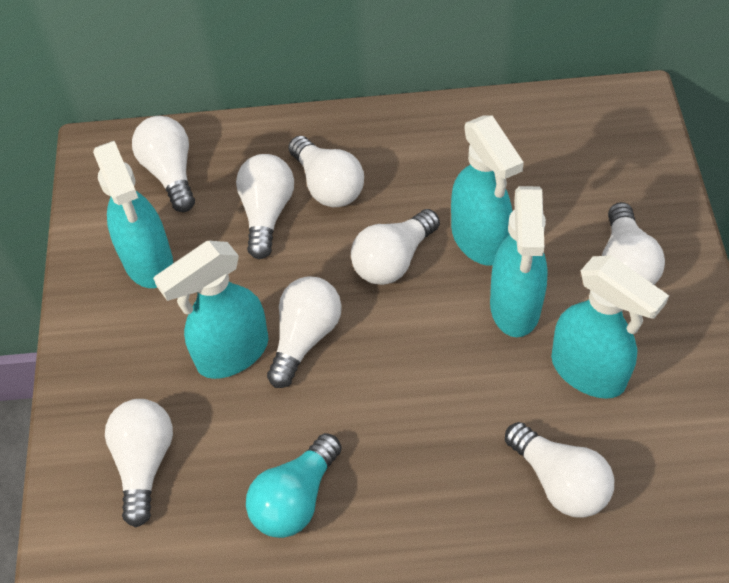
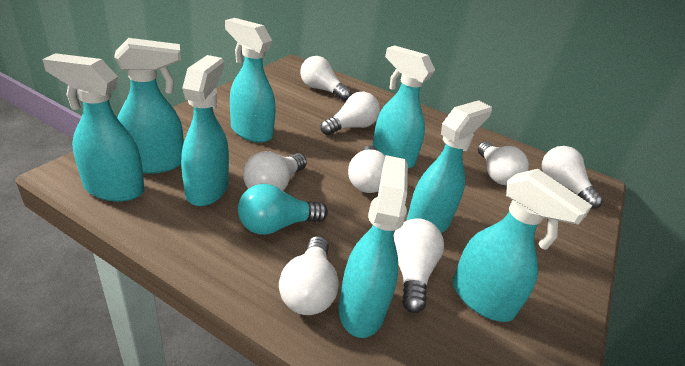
turquoise spray bottle: 5 -> 8

